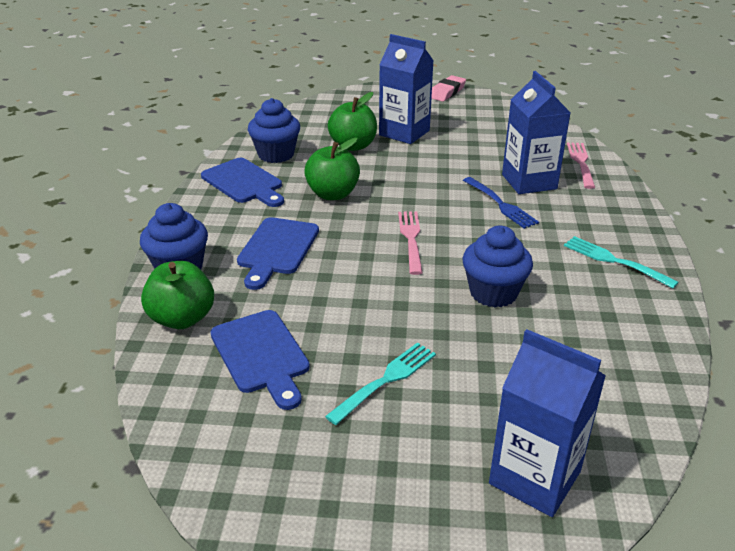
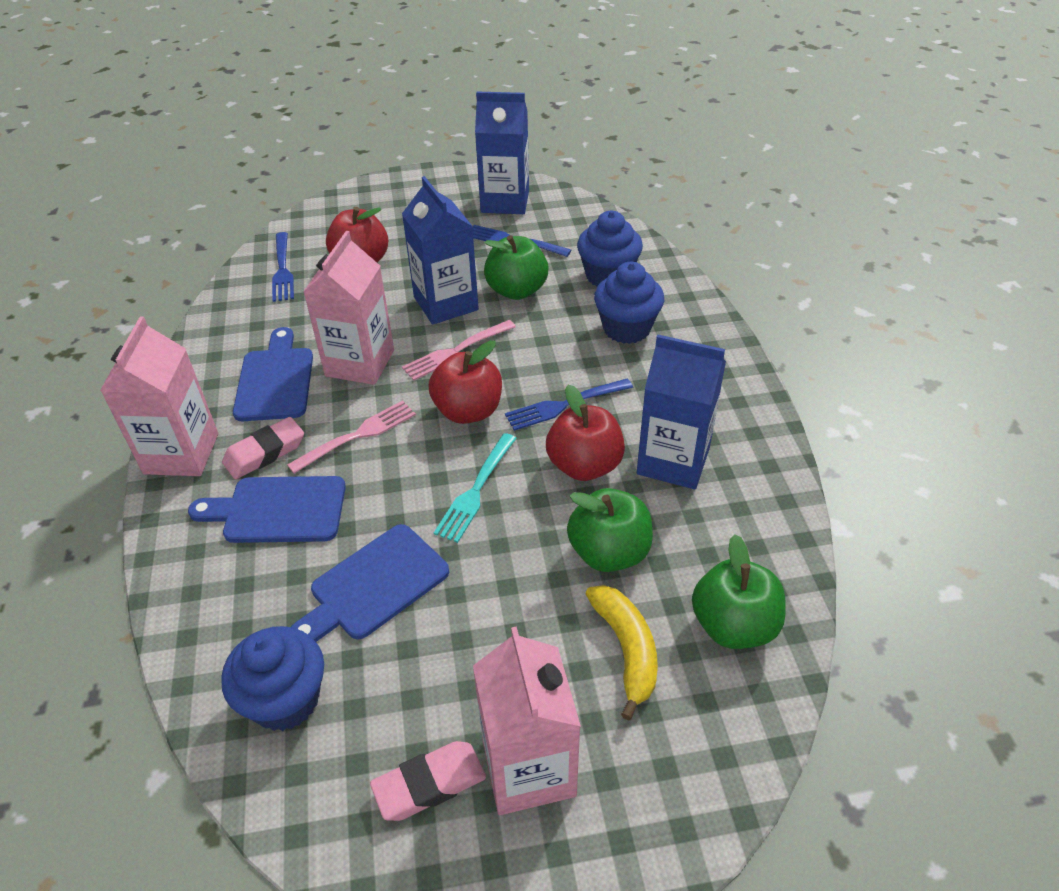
blue fork: 1 -> 3
pink carton: 0 -> 3
pink eraser: 1 -> 2
red apple: 0 -> 3
turquoise fork: 2 -> 1
yellow banana: 0 -> 1

